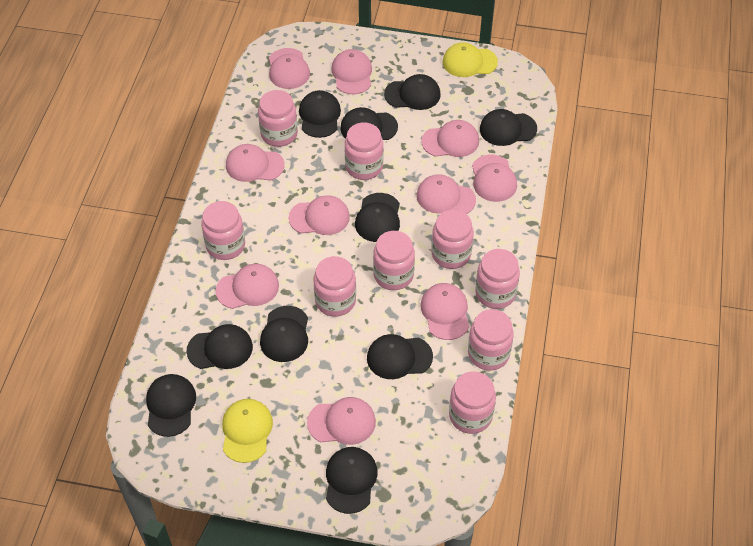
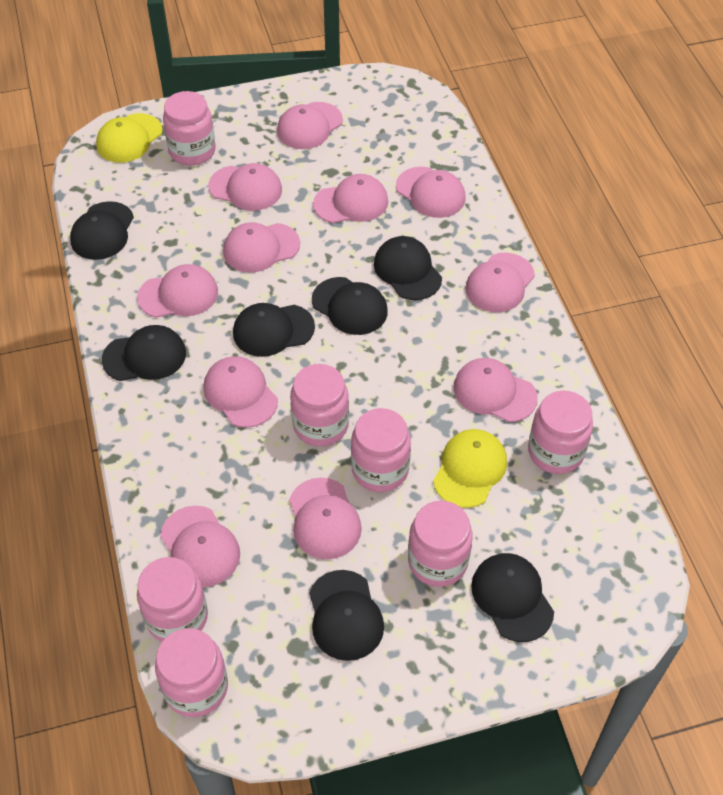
black cap: 10 -> 7
pink cap: 10 -> 11
pink jar: 9 -> 7

